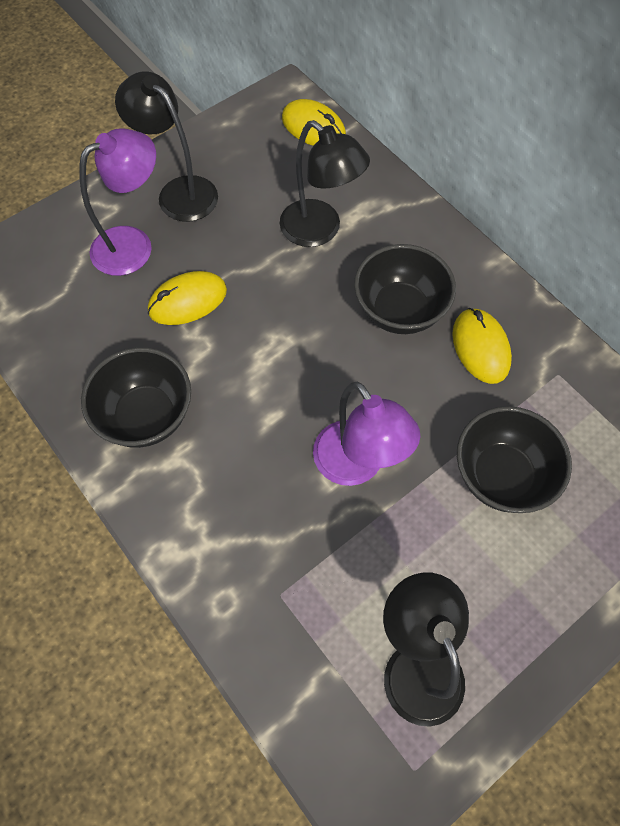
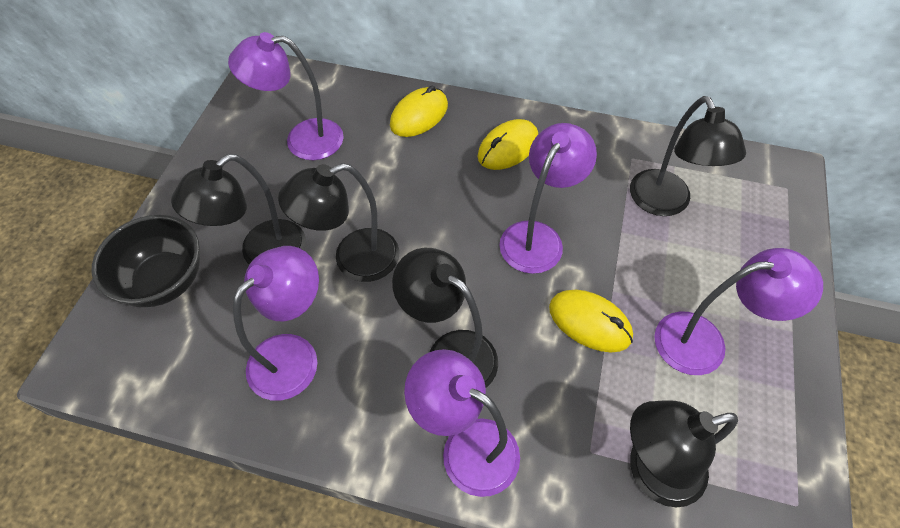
black bowl: 3 -> 1
black lamp: 3 -> 5
purple lamp: 2 -> 5

